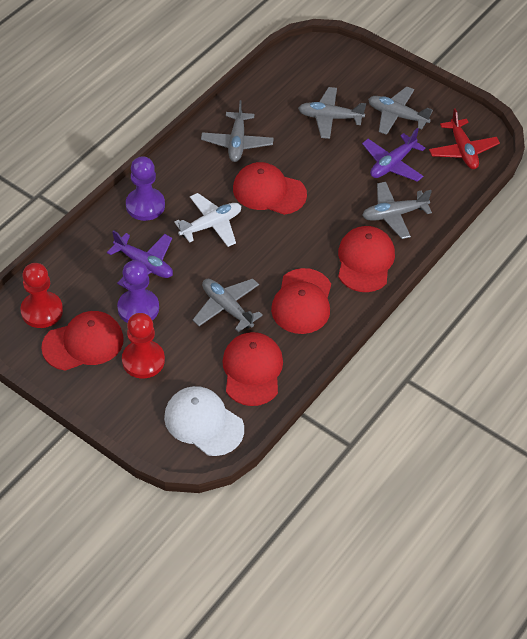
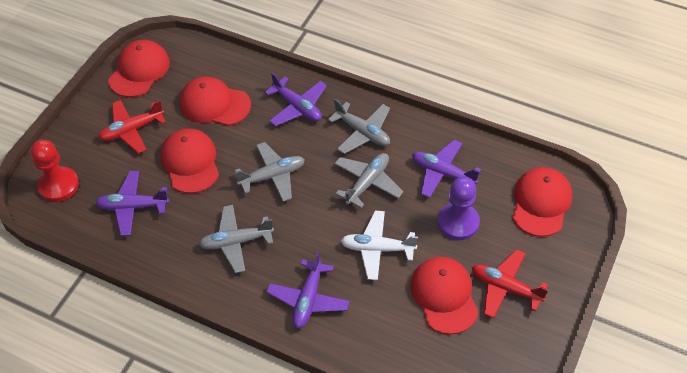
grey plane: 5 -> 4
purple pawn: 2 -> 1
purple plane: 2 -> 4
red pawn: 2 -> 1
red plane: 1 -> 2
white cap: 1 -> 0

